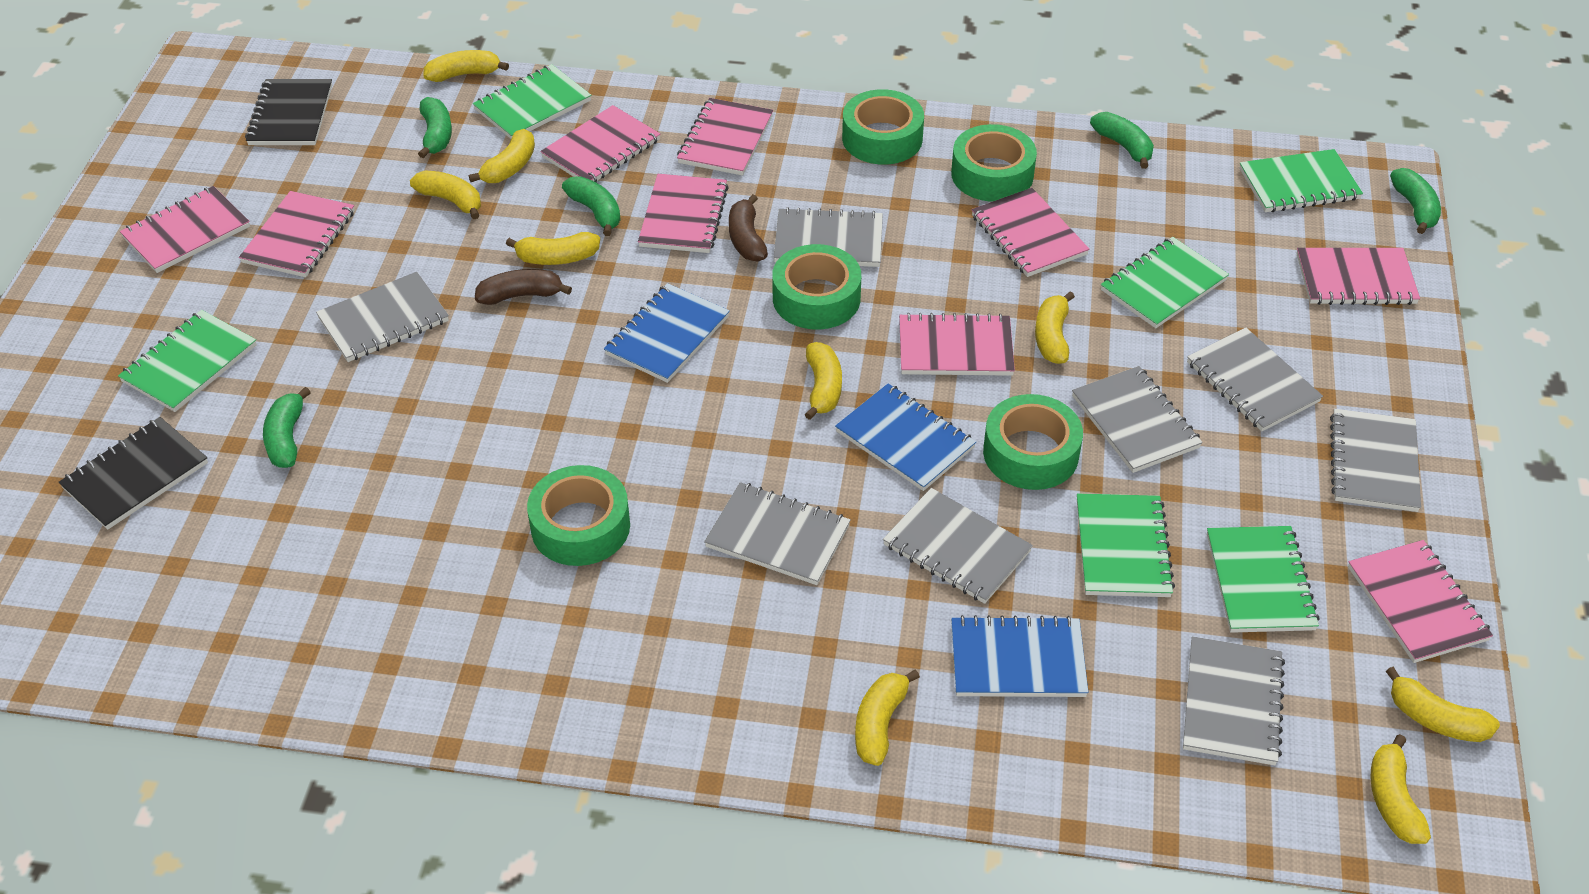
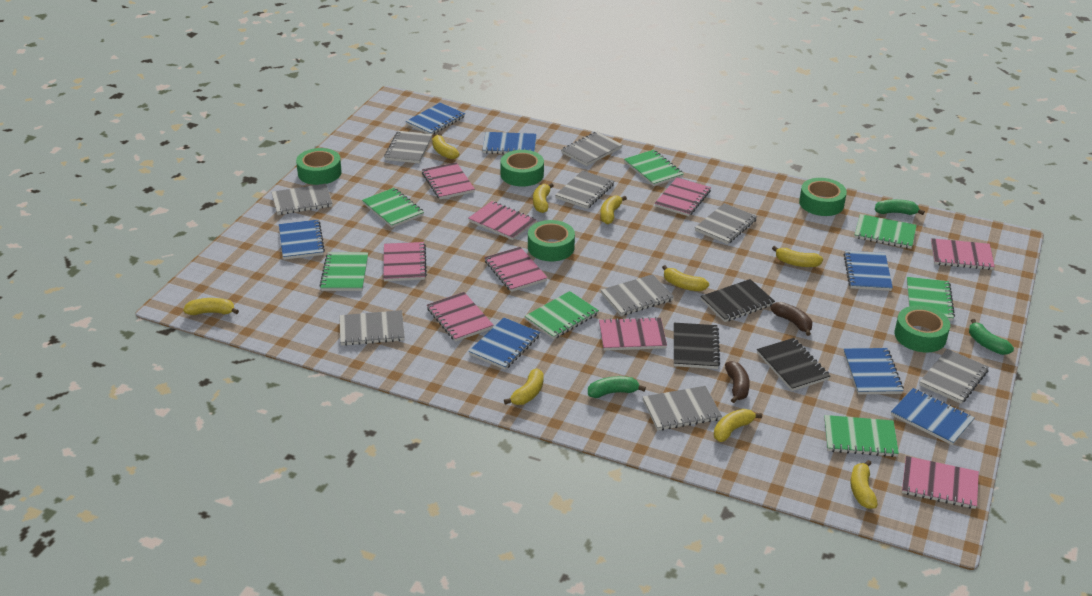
black notebook: 2 -> 3
blue notebook: 3 -> 7
green banana: 5 -> 3
green notebook: 6 -> 7
grey notebook: 8 -> 9

